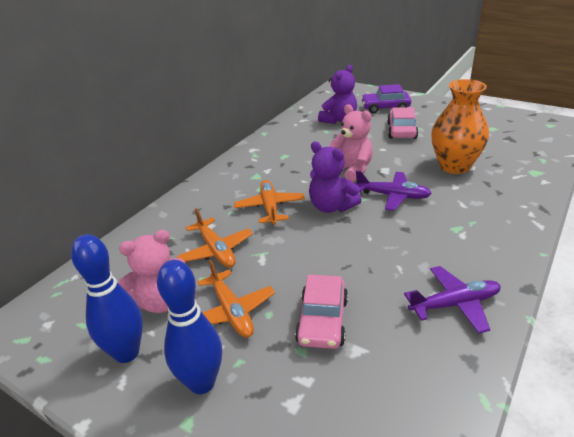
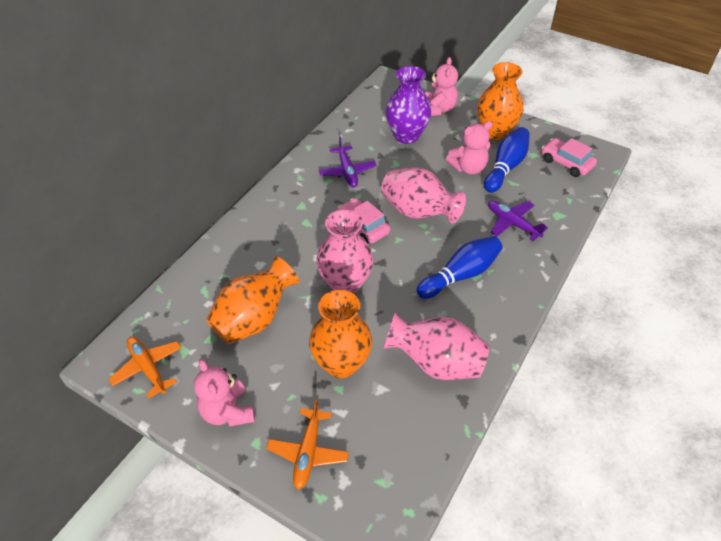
orange plane: 3 -> 2
orange vase: 1 -> 3
pink teddy bear: 2 -> 3
pink vase: 0 -> 3
purple car: 1 -> 0
purple teddy bear: 2 -> 0
purple vase: 0 -> 1

